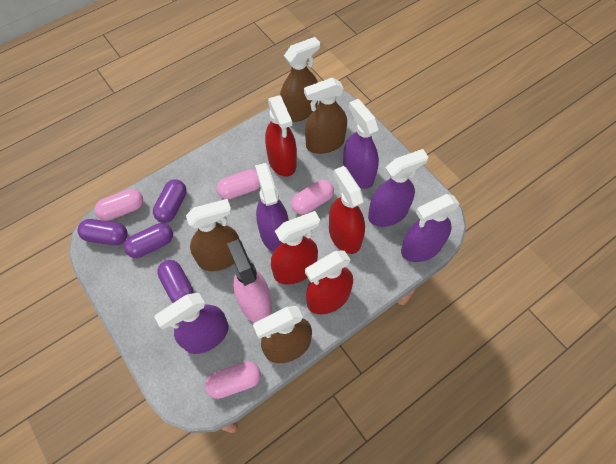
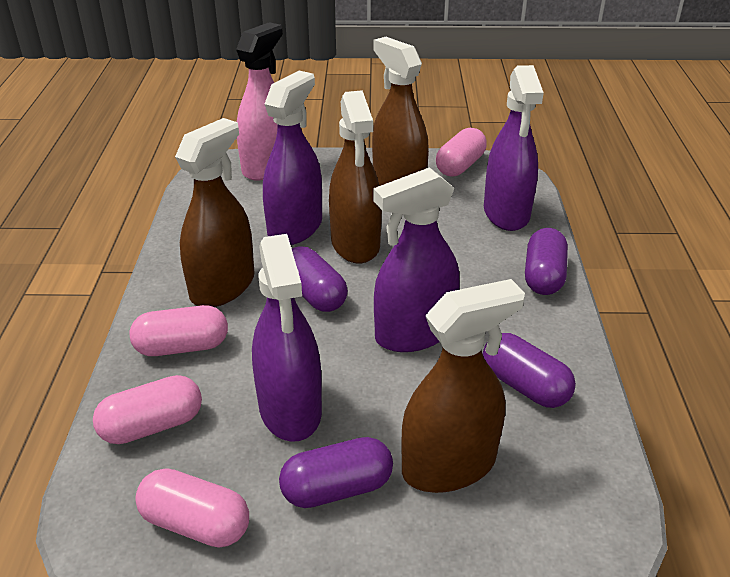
purple spray bottle: 5 -> 4
red spray bottle: 4 -> 0

